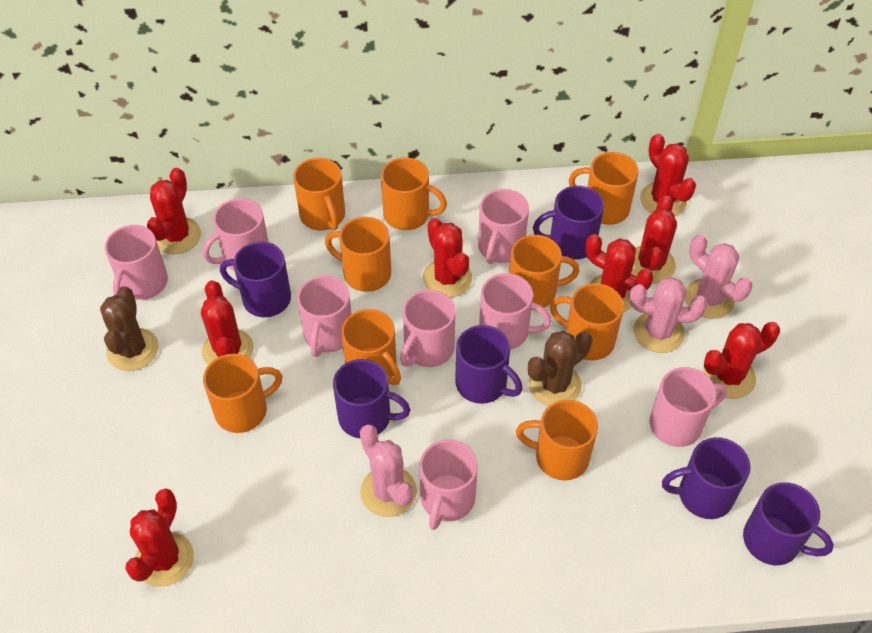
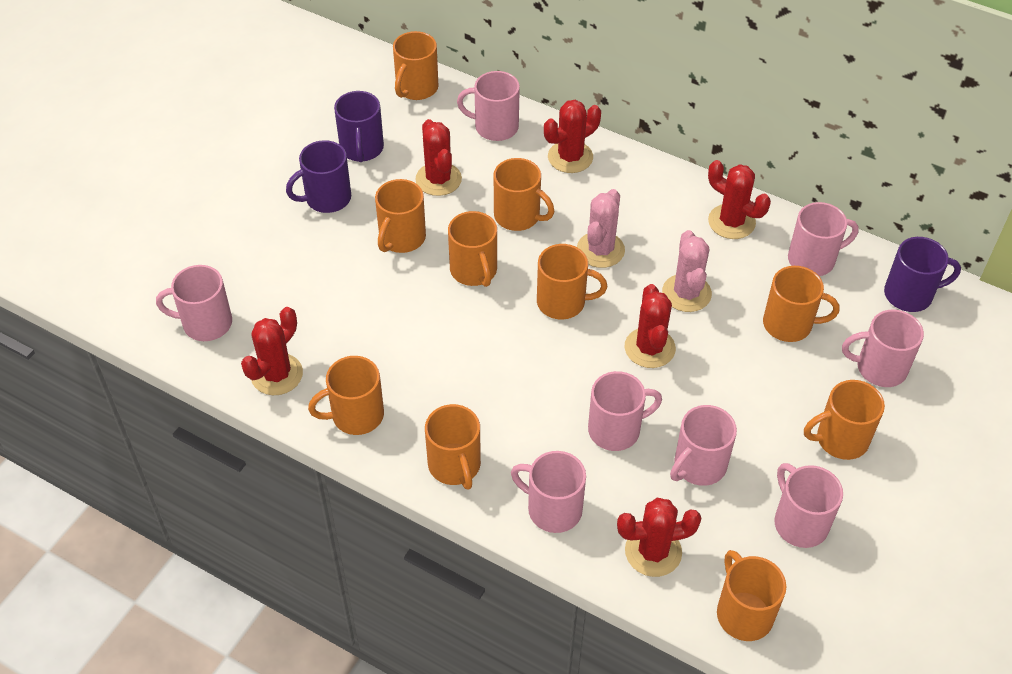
brown cactus: 2 -> 0
orange mug: 9 -> 10
pink cactus: 3 -> 2
purple mug: 6 -> 3
red cactus: 8 -> 6

